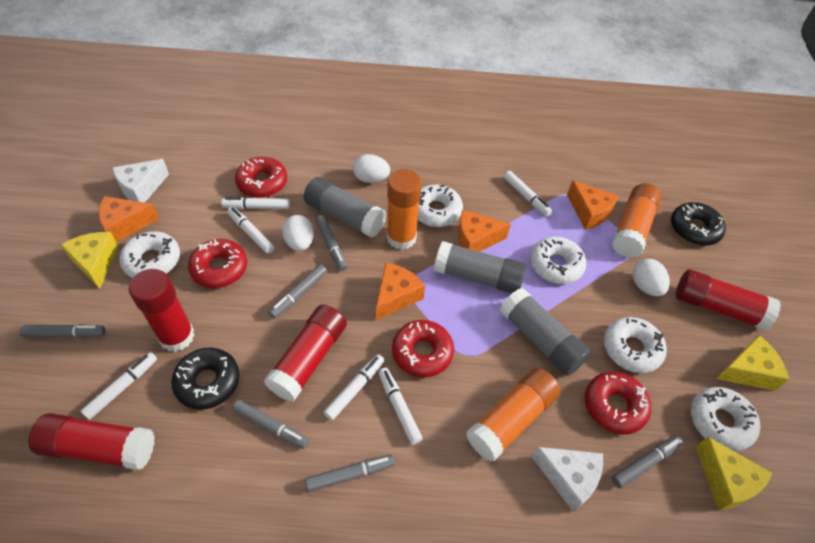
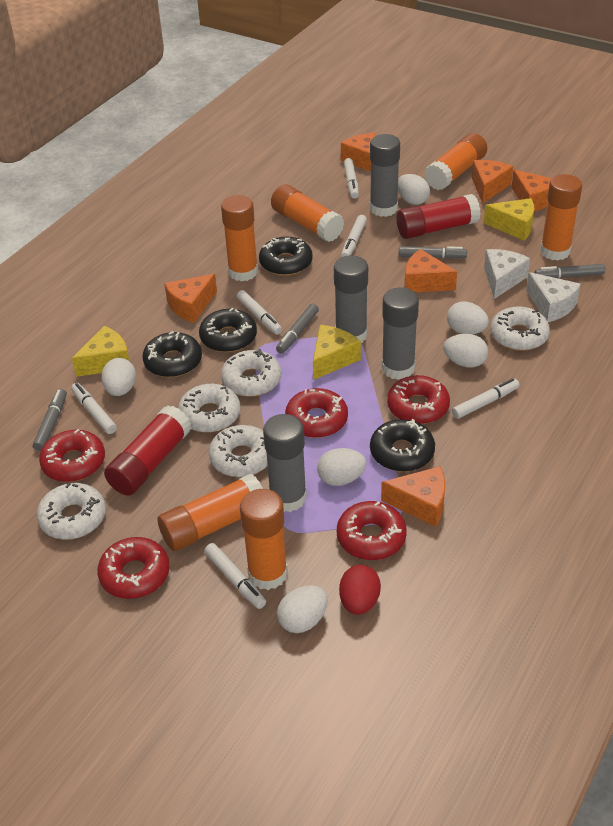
black donut: 2 -> 4
grey glue stick: 3 -> 4
grey marker: 6 -> 4
orange cheese: 4 -> 6
orange glue stick: 3 -> 6
red donut: 4 -> 5
red egg: 0 -> 1
red glue stick: 4 -> 2
white egg: 3 -> 6

